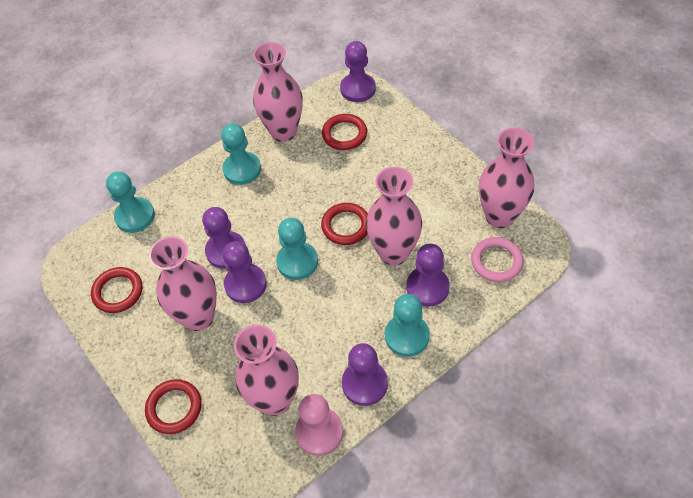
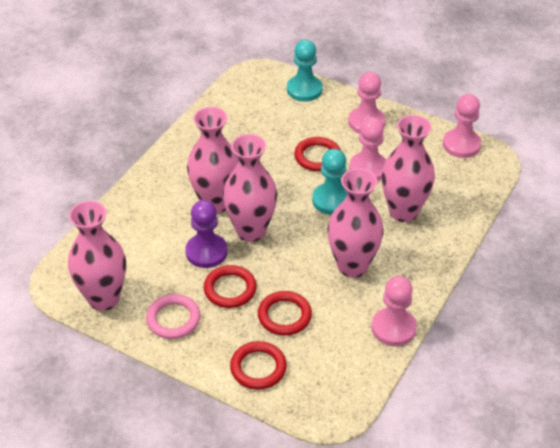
pink pawn: 1 -> 4
purple pawn: 5 -> 1
turquoise pawn: 4 -> 2

